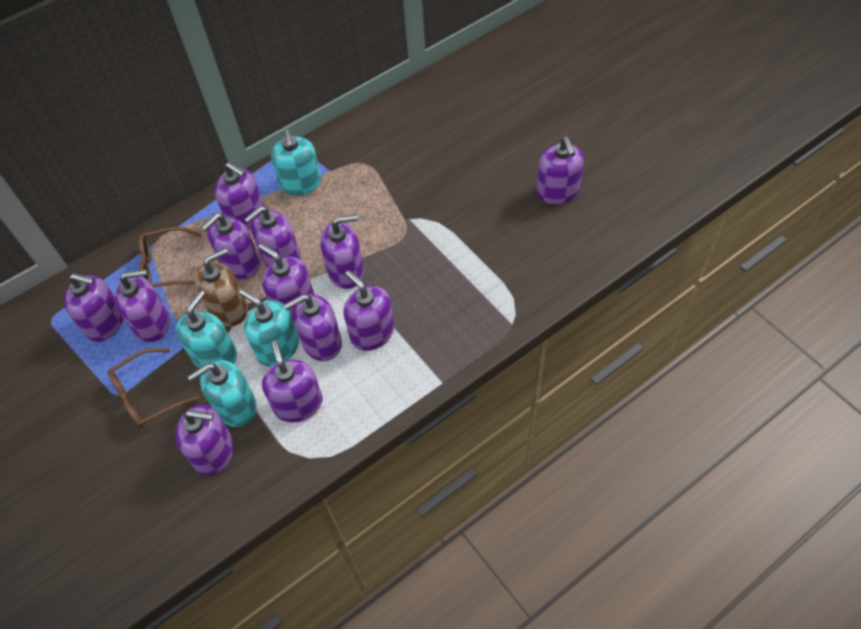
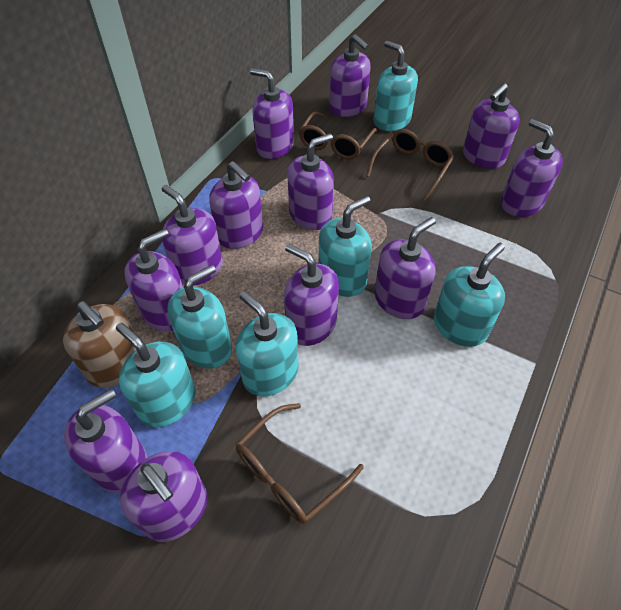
brown glasses: 2 -> 3
turquoise soap dispenser: 4 -> 6

